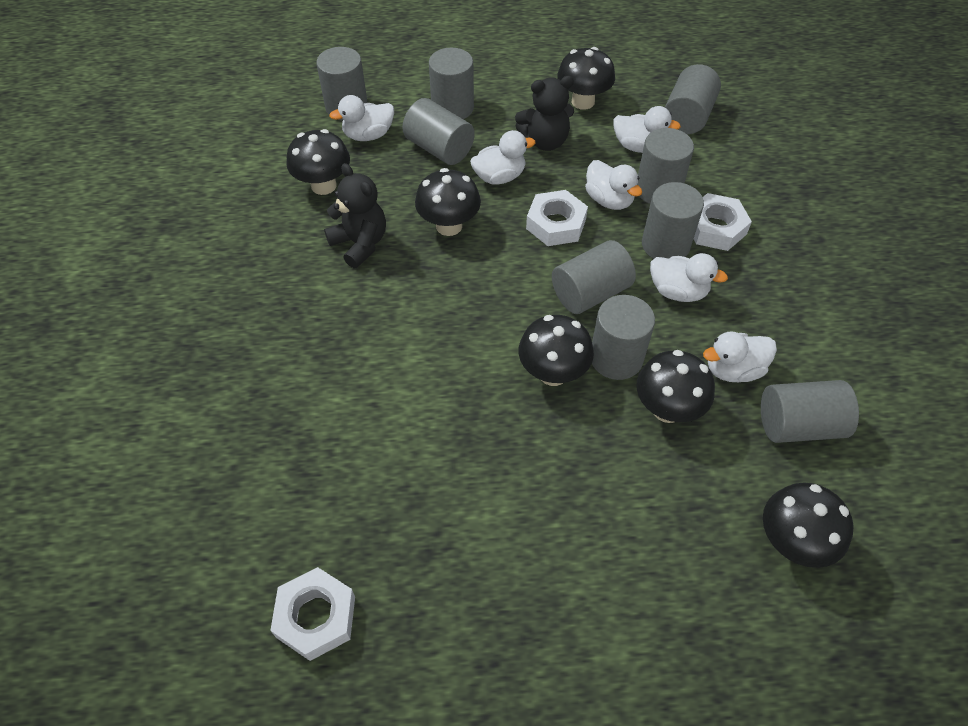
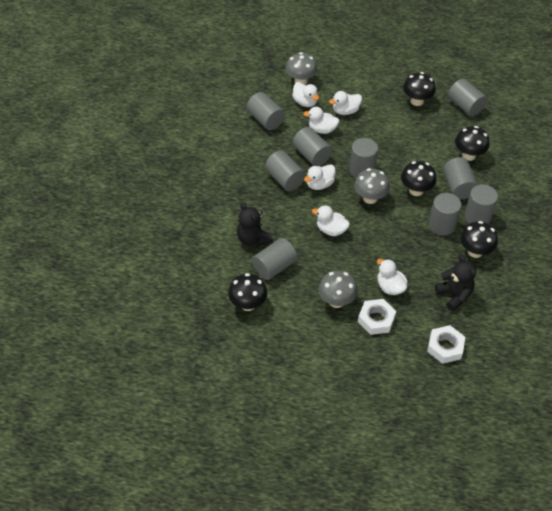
black mushroom: 6 -> 5
grey mushroom: 0 -> 3
white nut: 3 -> 2

